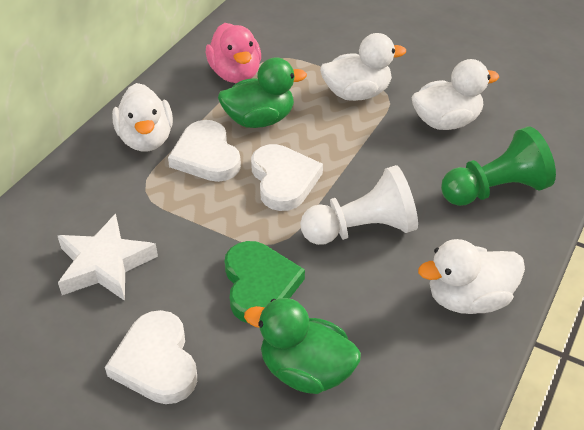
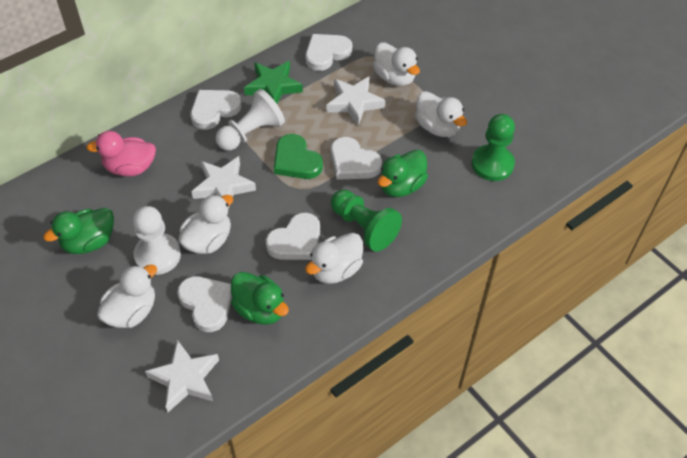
green duck: 2 -> 3
green pawn: 1 -> 2
green star: 0 -> 1
white duck: 4 -> 5
white heart: 3 -> 5
white pawn: 1 -> 2
white star: 1 -> 3

